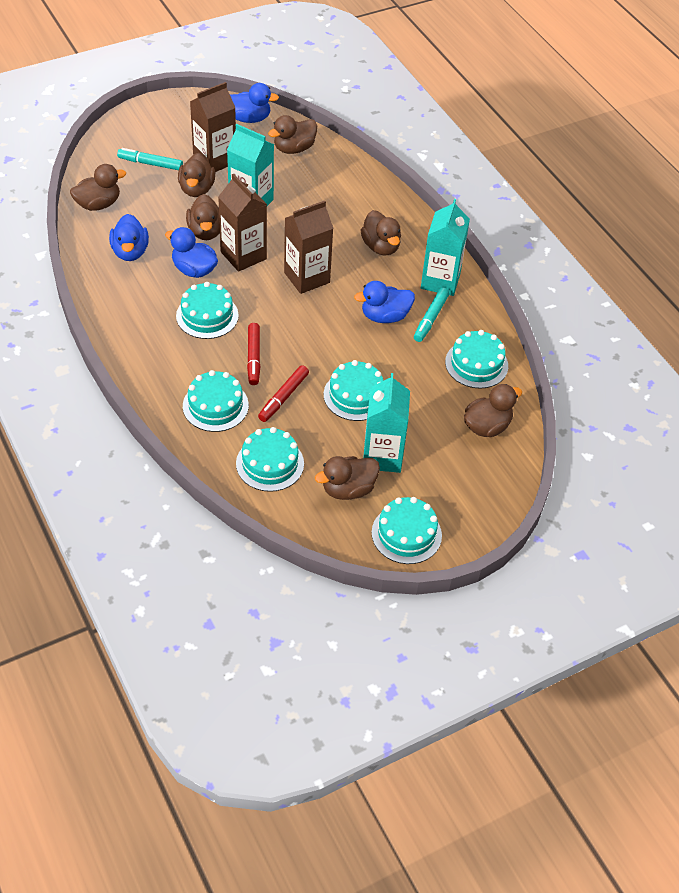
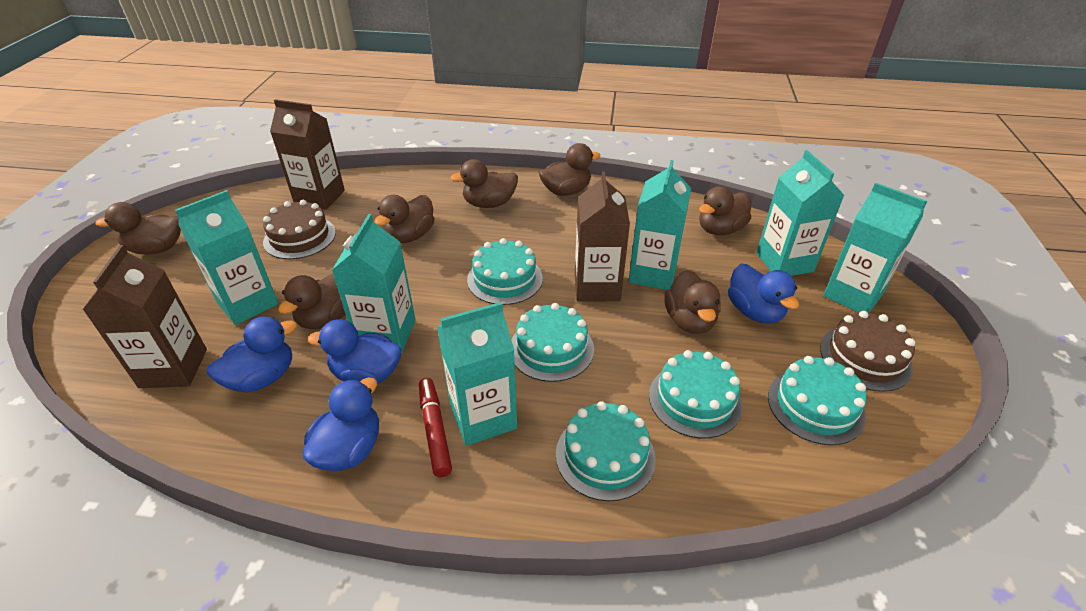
brown cake: 0 -> 2
red marker: 2 -> 1
turquoise cake: 6 -> 5
turquoise carton: 3 -> 6
turquoise marker: 2 -> 0

